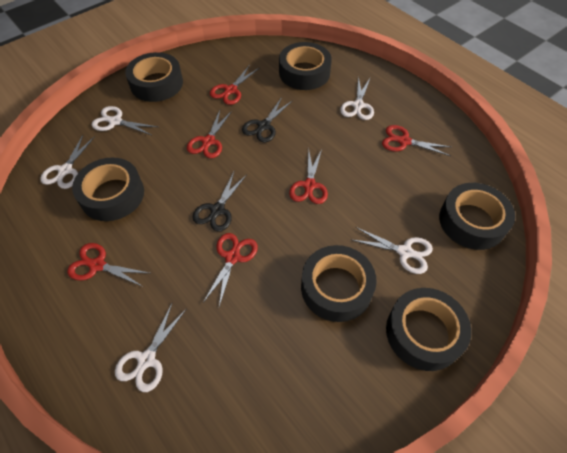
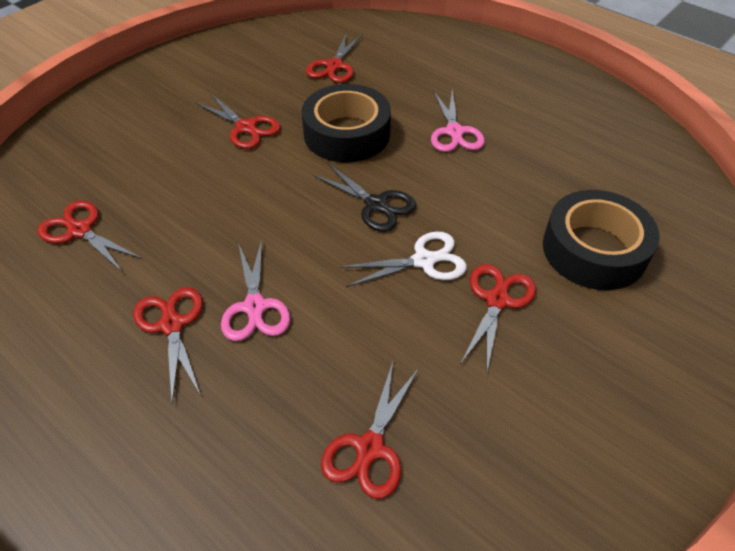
black scissors: 2 -> 1
black tape: 6 -> 2
pink scissors: 0 -> 2
white scissors: 5 -> 1

